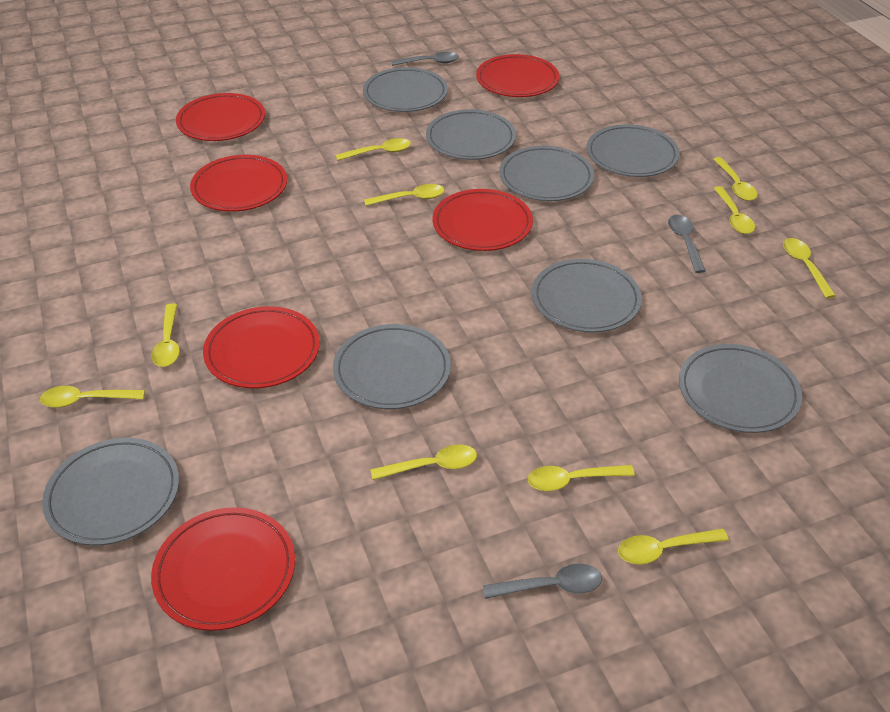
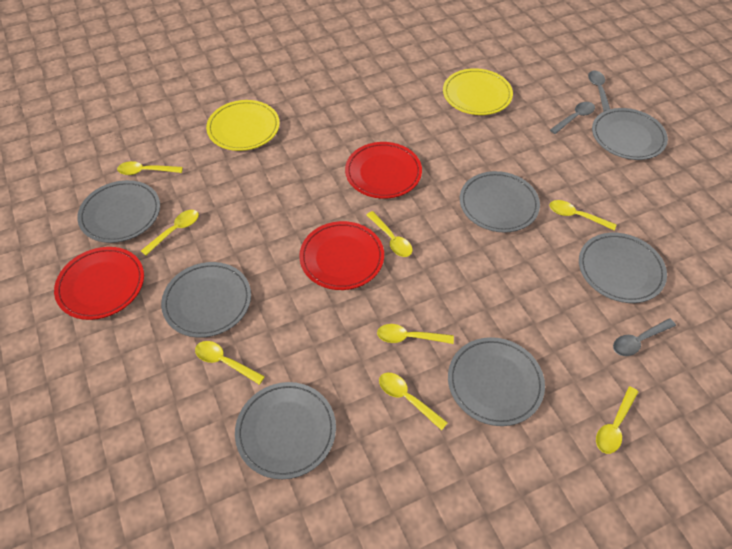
grey plate: 8 -> 7
red plate: 6 -> 3
yellow plate: 0 -> 2
yellow spoon: 10 -> 8

